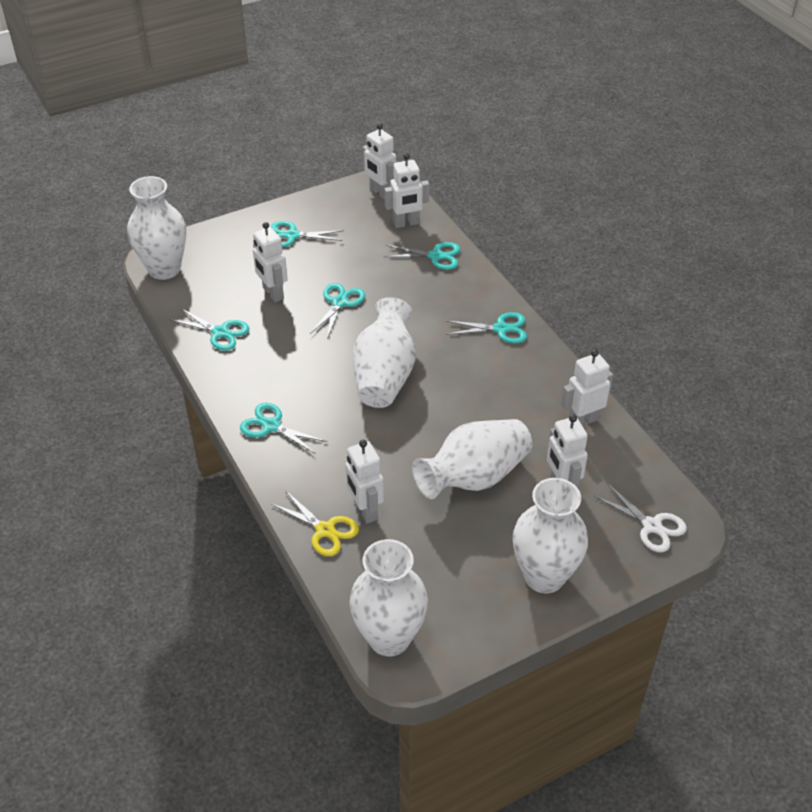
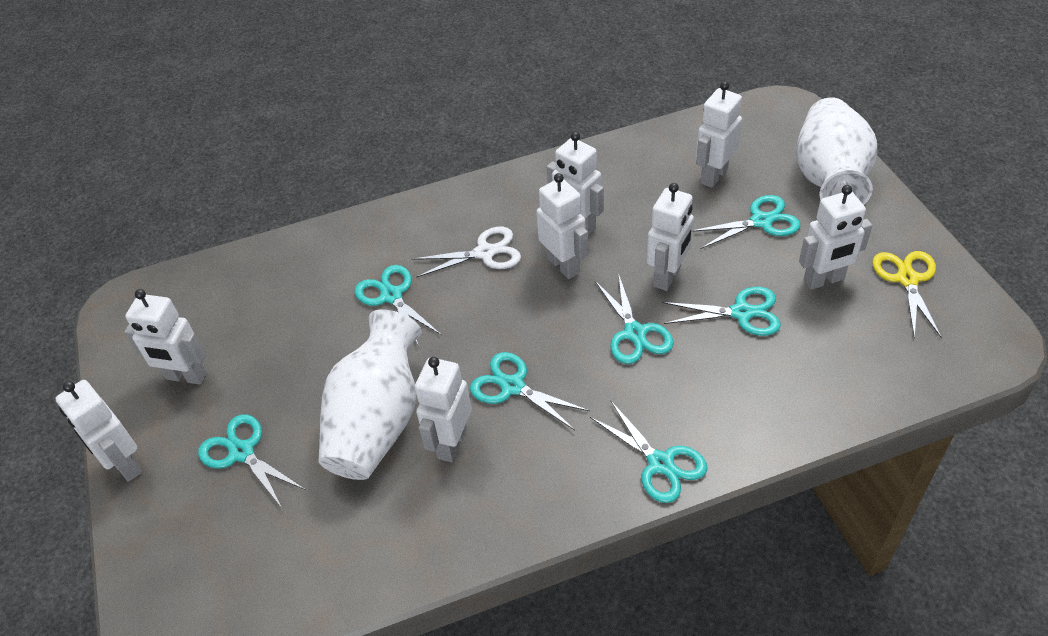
turquoise scissors: 6 -> 7
white robot: 6 -> 8
white vase: 5 -> 2

